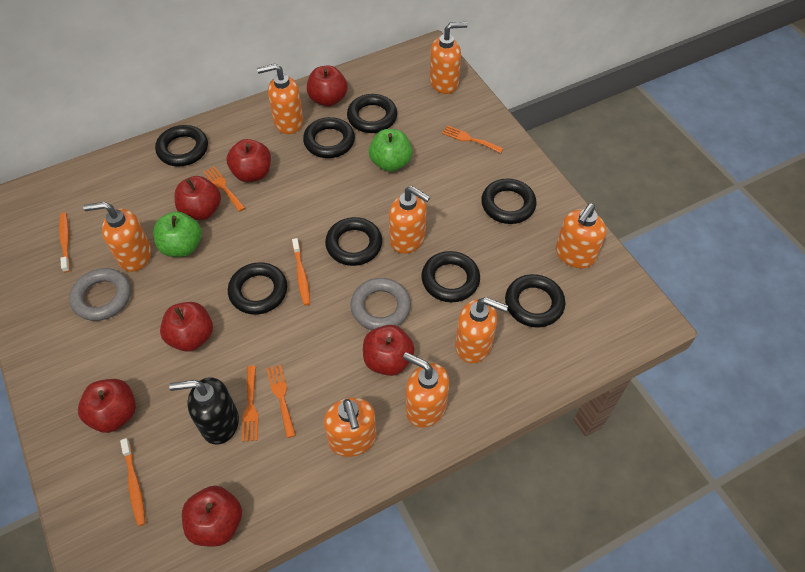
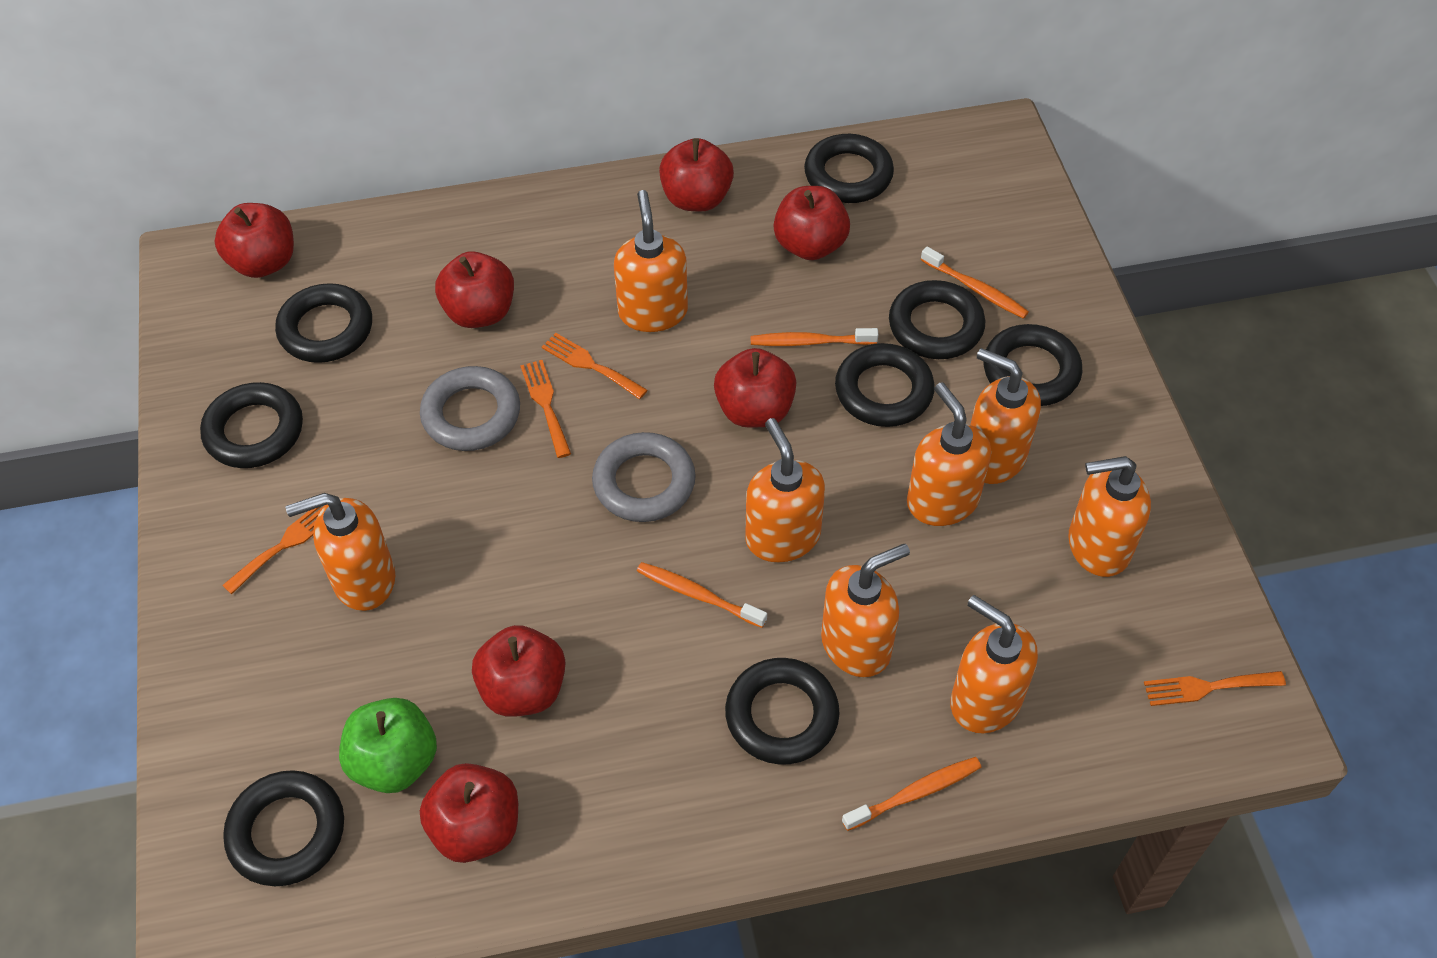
black soap dispenser: 1 -> 0
green apple: 2 -> 1
orange toothbrush: 3 -> 4

